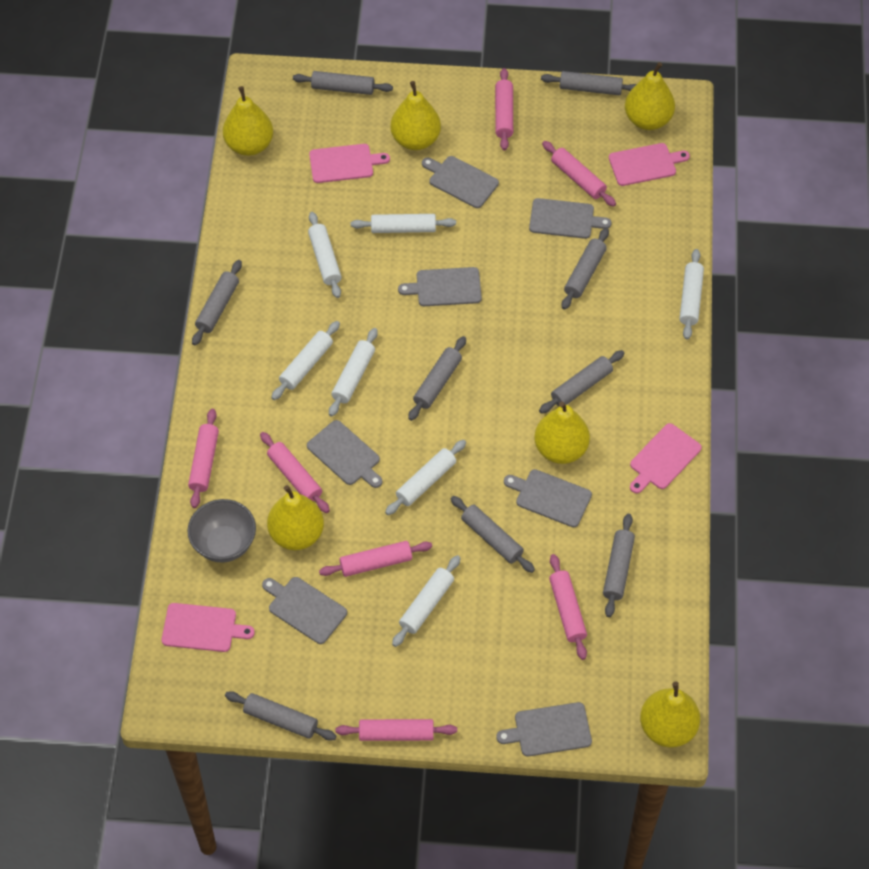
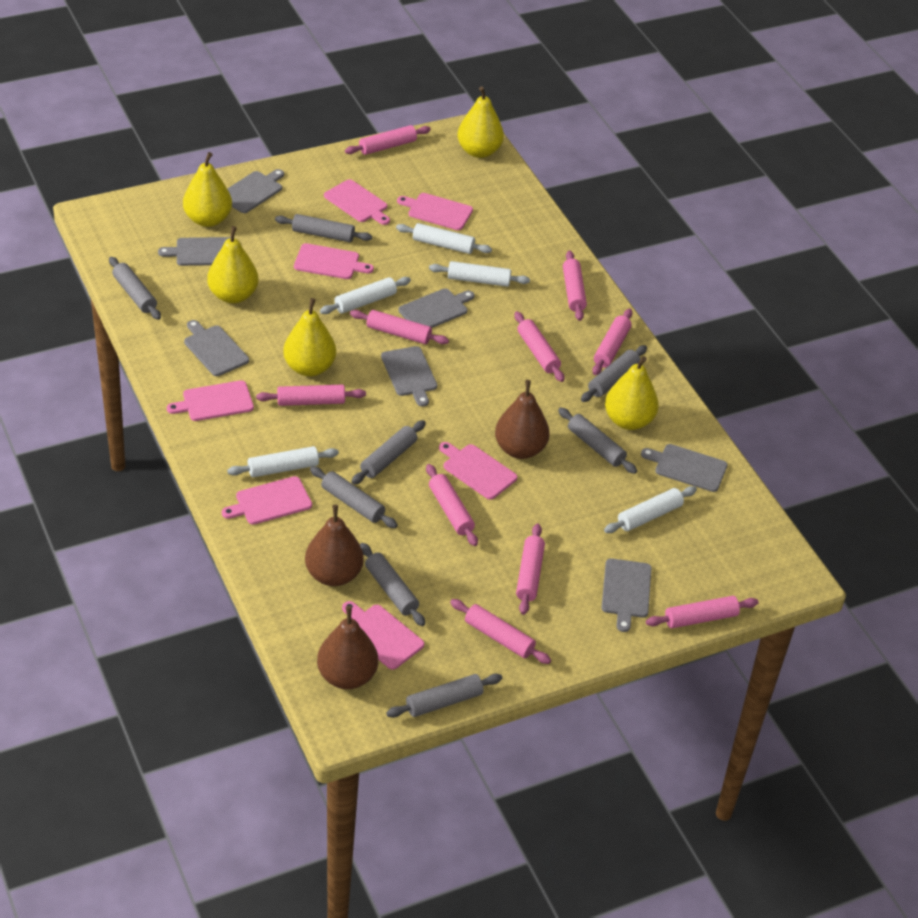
brown pear: 0 -> 3
grey bowl: 1 -> 0
grey rolling pin: 9 -> 8
pink cutting board: 4 -> 7
pink rolling pin: 7 -> 10
white rolling pin: 7 -> 5
yellow pear: 6 -> 5

